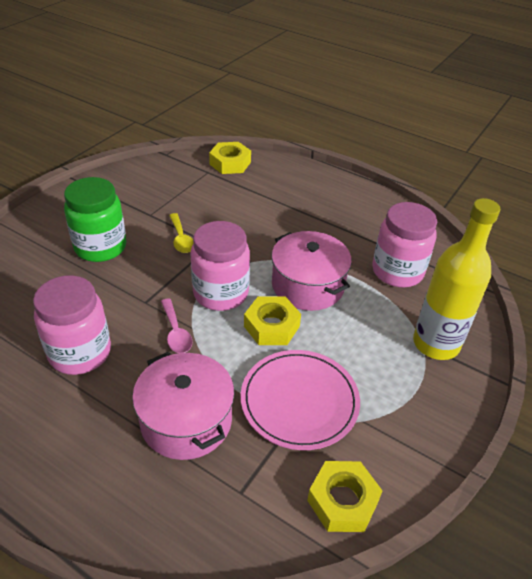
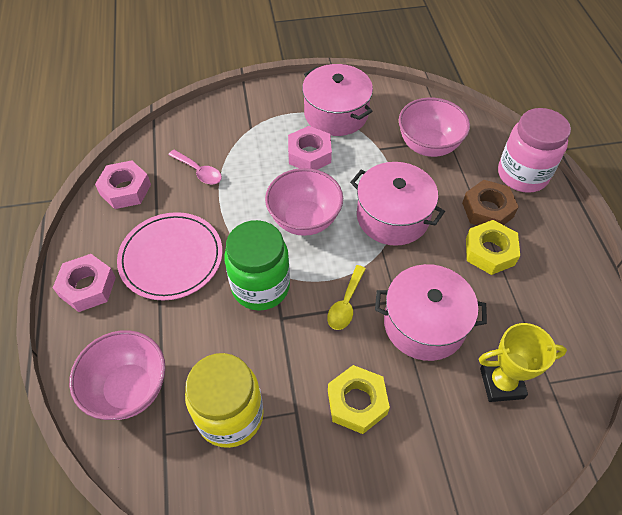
brown nut: 0 -> 1
pink bowl: 0 -> 3
pink jar: 3 -> 1
pink nut: 0 -> 3
pink pot: 2 -> 3
yellow bottle: 1 -> 0
yellow jar: 0 -> 1
yellow nut: 3 -> 2
yellow trophy: 0 -> 1

